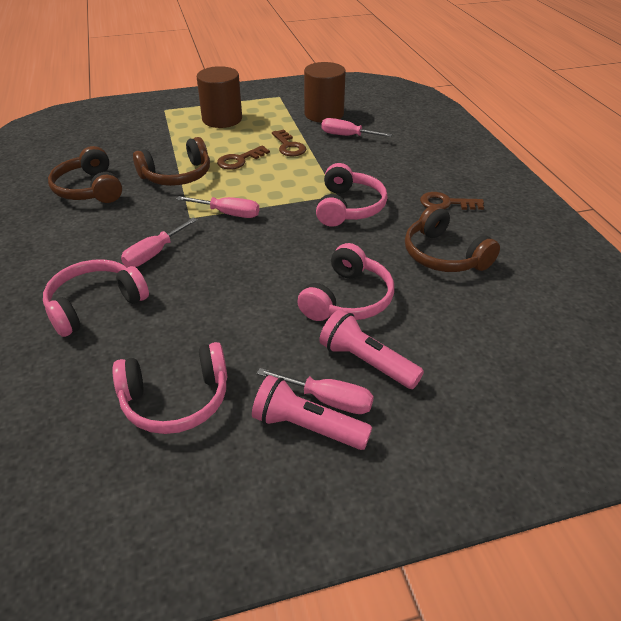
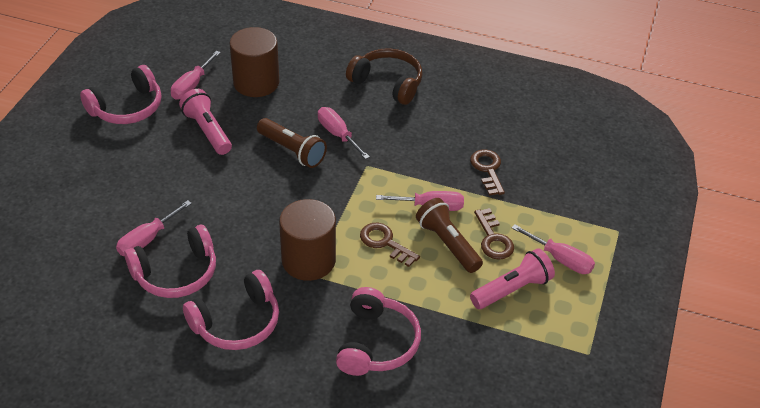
brown flashlight: 0 -> 2
brown headphones: 3 -> 1
pink screwdriver: 4 -> 5

